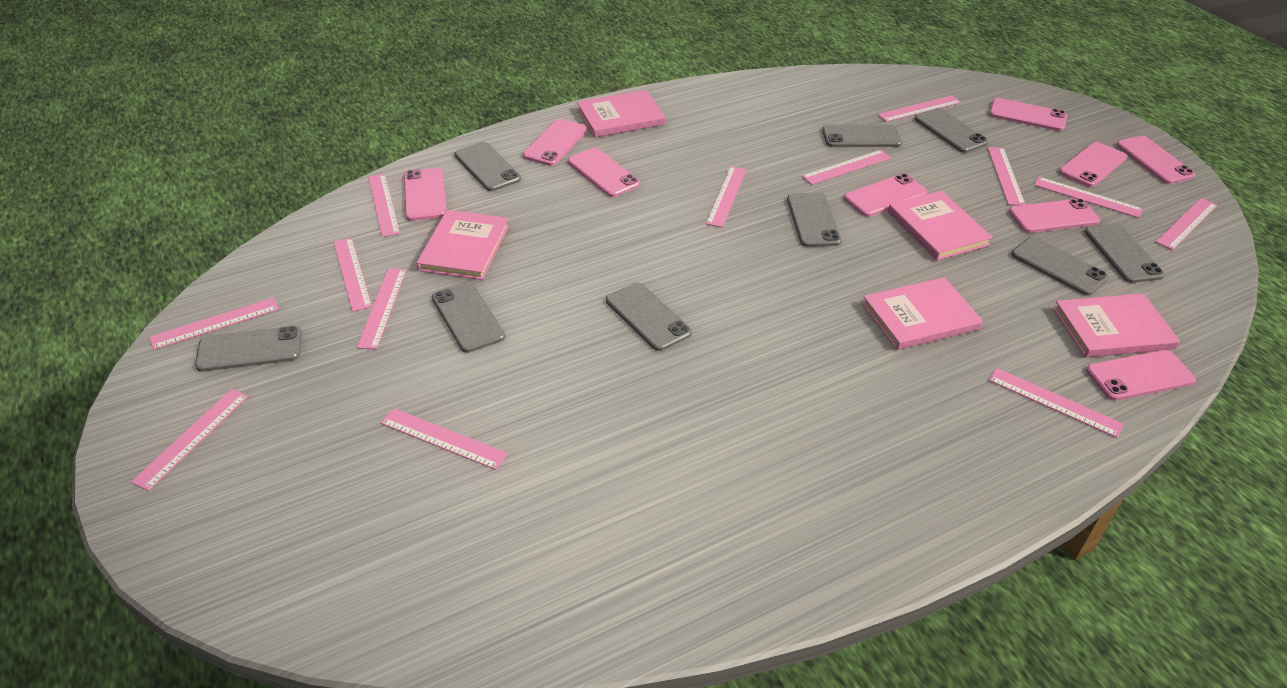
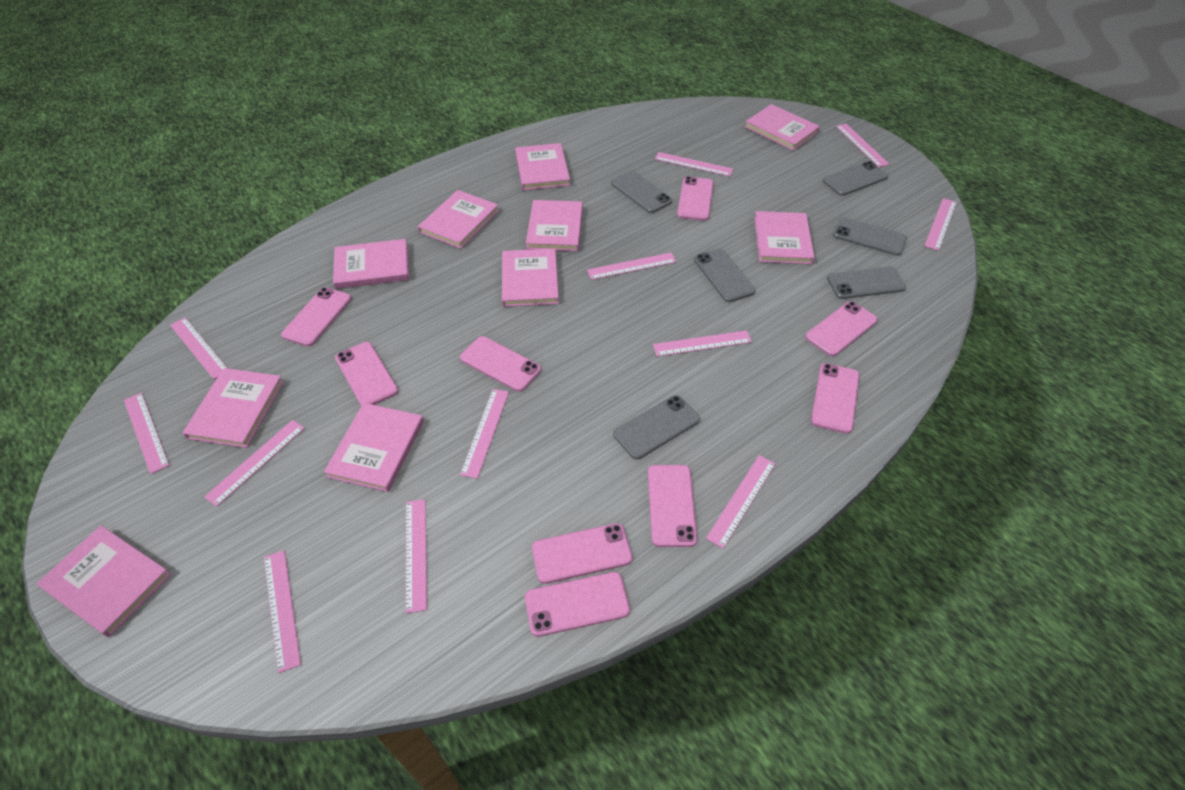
grey phone: 9 -> 6
pink book: 5 -> 10
pink ruler: 13 -> 12

